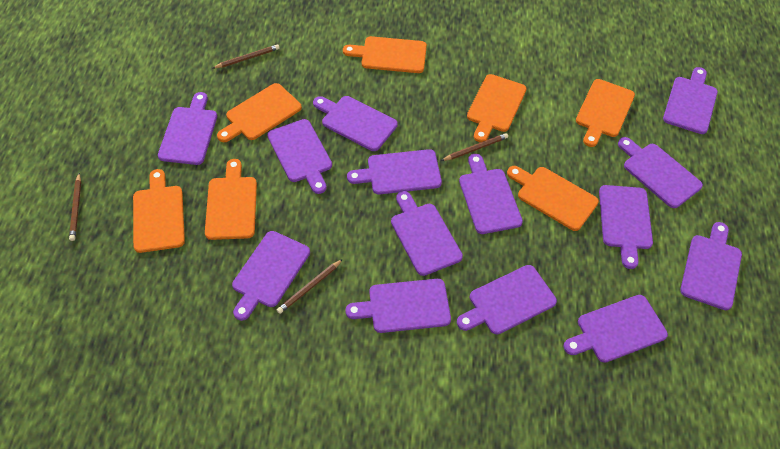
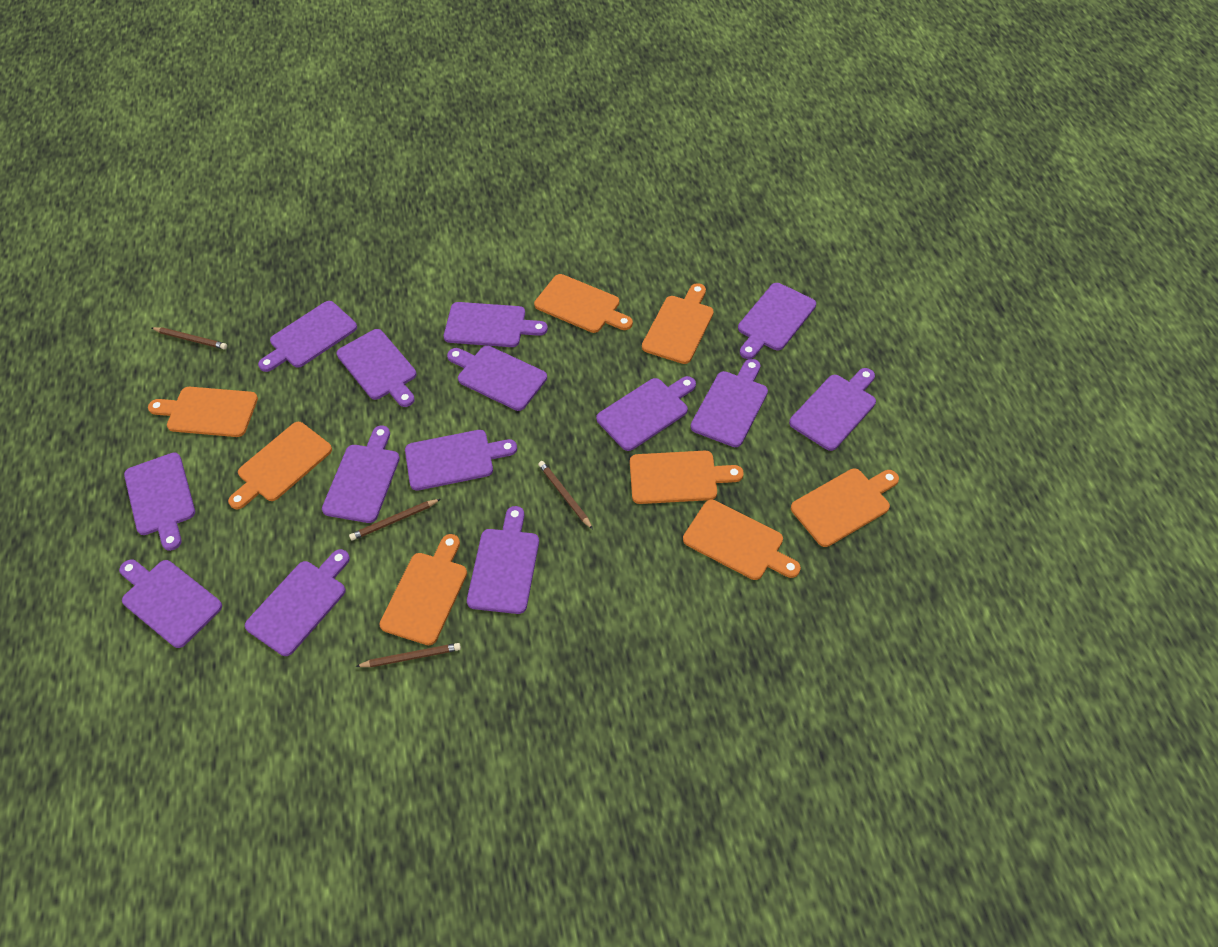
orange cutting board: 7 -> 8

